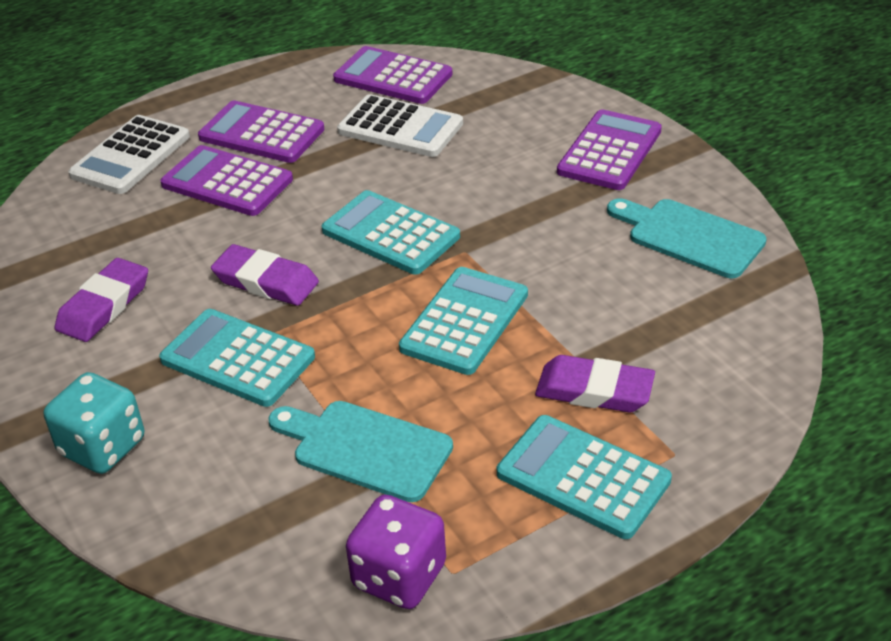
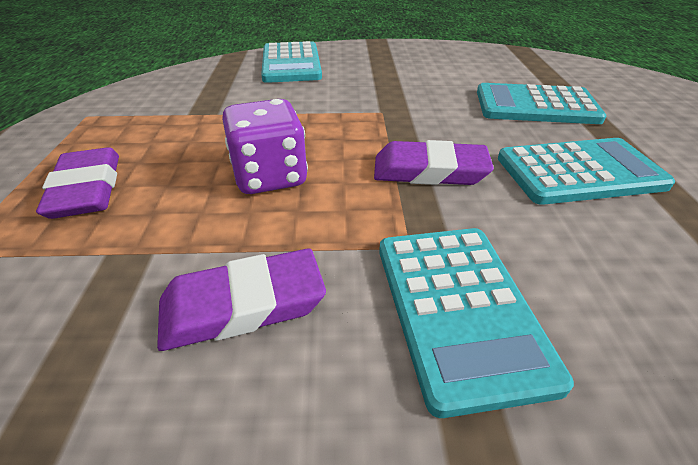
purple calculator: 4 -> 0
turquoise cutting board: 2 -> 0
turquoise dice: 1 -> 0
white calculator: 2 -> 0

